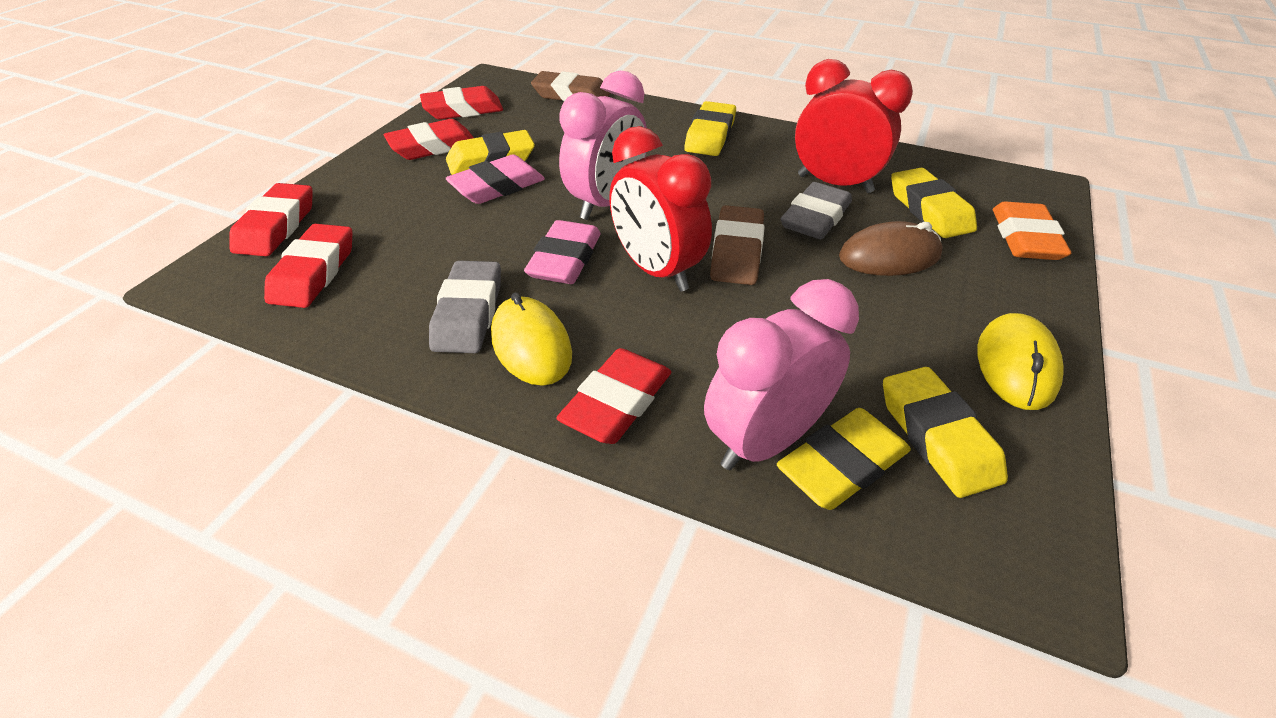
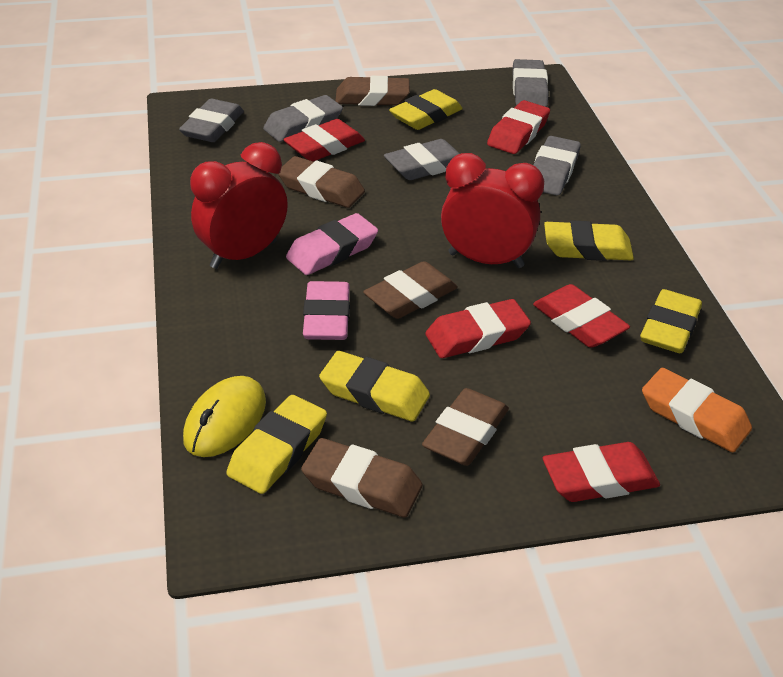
brown eraser: 2 -> 5
brown mouse: 1 -> 0
grey eraser: 2 -> 5
pink clock: 2 -> 0
yellow mouse: 2 -> 1

